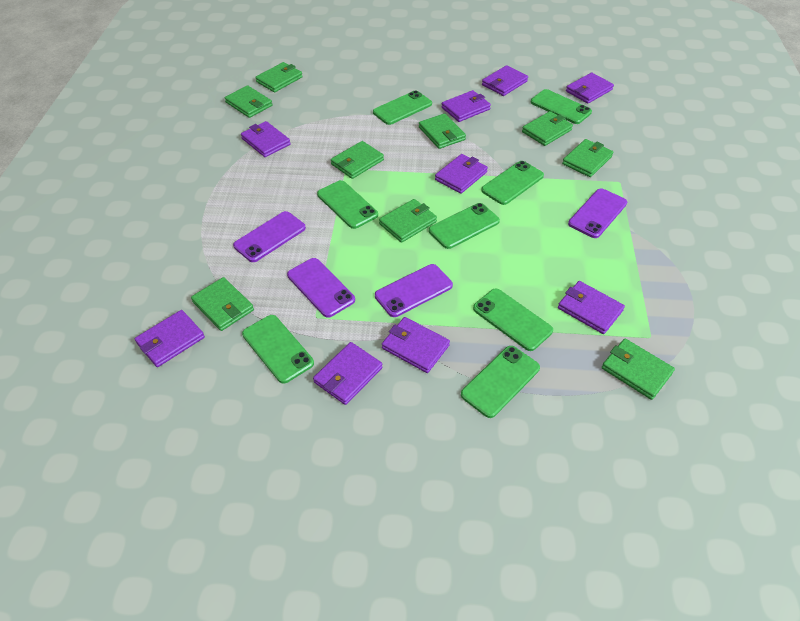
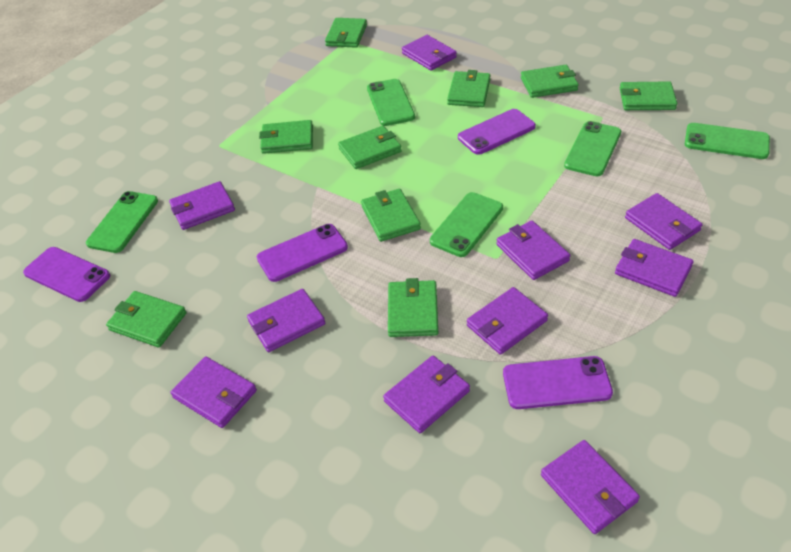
green phone: 8 -> 5
purple wallet: 9 -> 10

